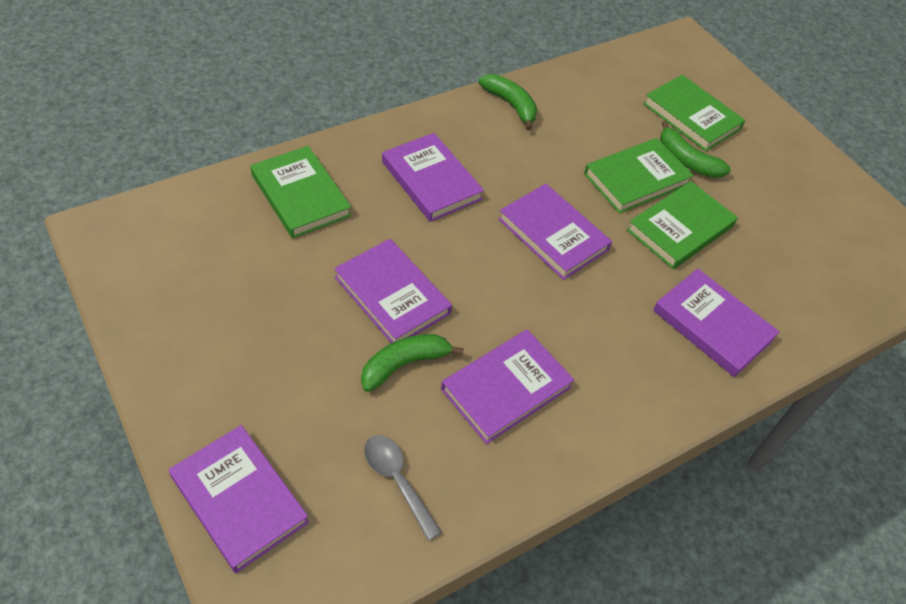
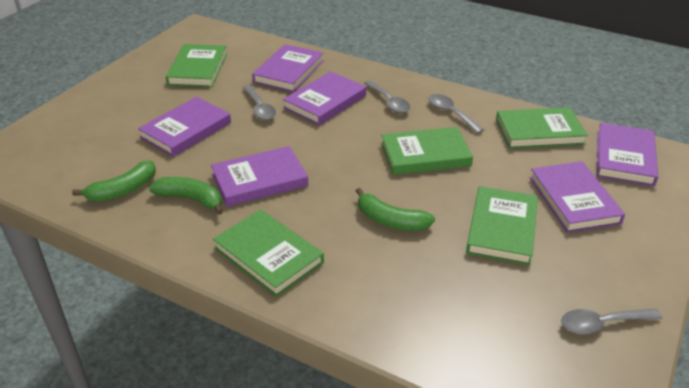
green book: 4 -> 5
grey spoon: 1 -> 4

